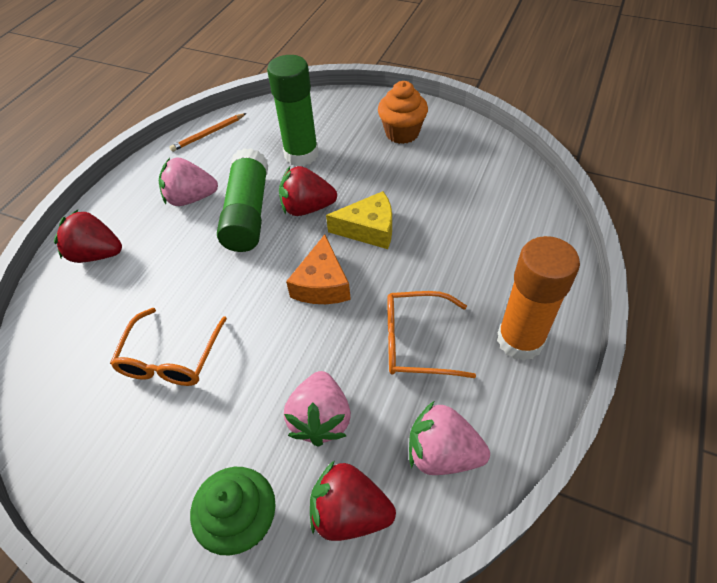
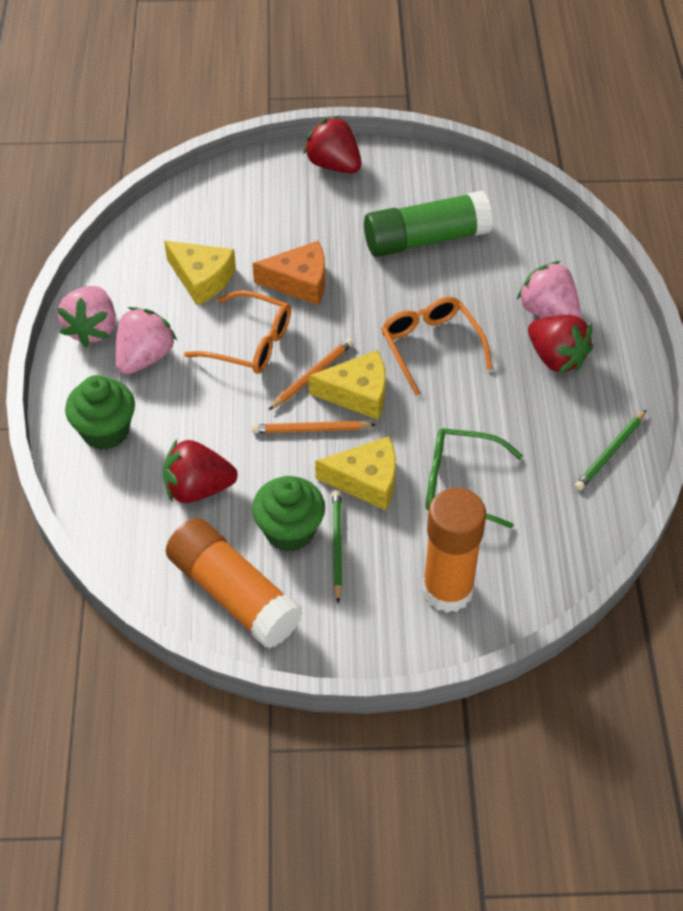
green cupcake: 1 -> 2
green glasses: 0 -> 1
green glue stick: 2 -> 1
green pencil: 0 -> 2
orange cupcake: 1 -> 0
orange glue stick: 1 -> 2
orange pencil: 1 -> 2
yellow cheese: 1 -> 3

